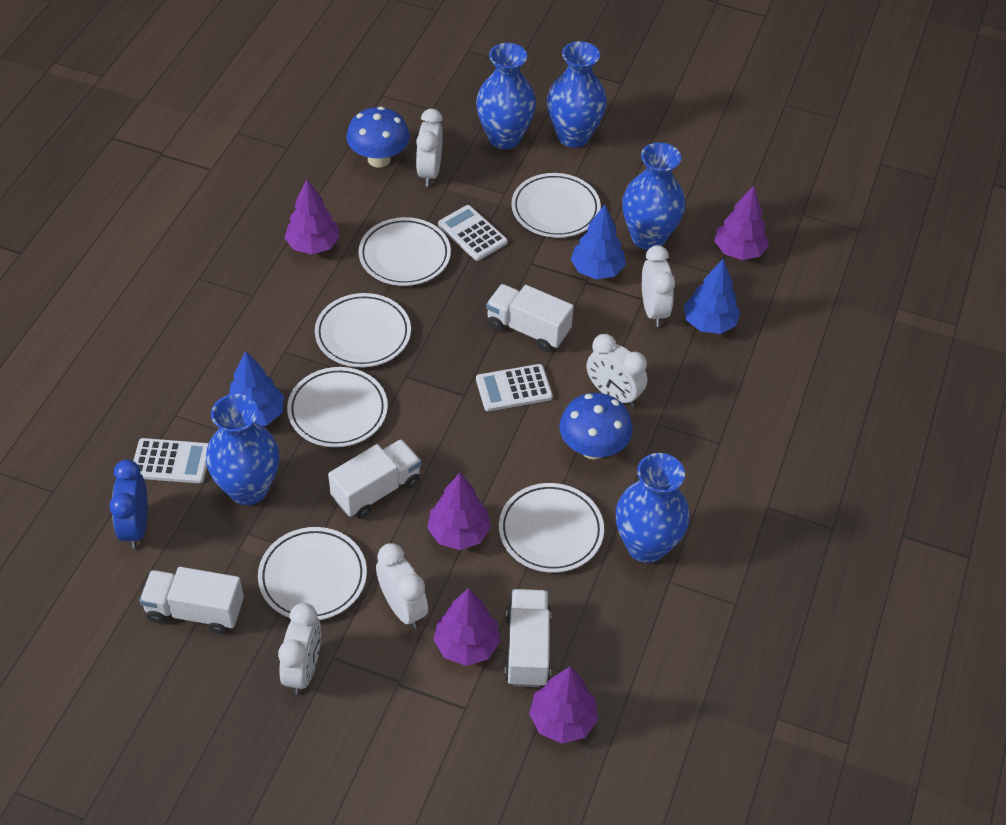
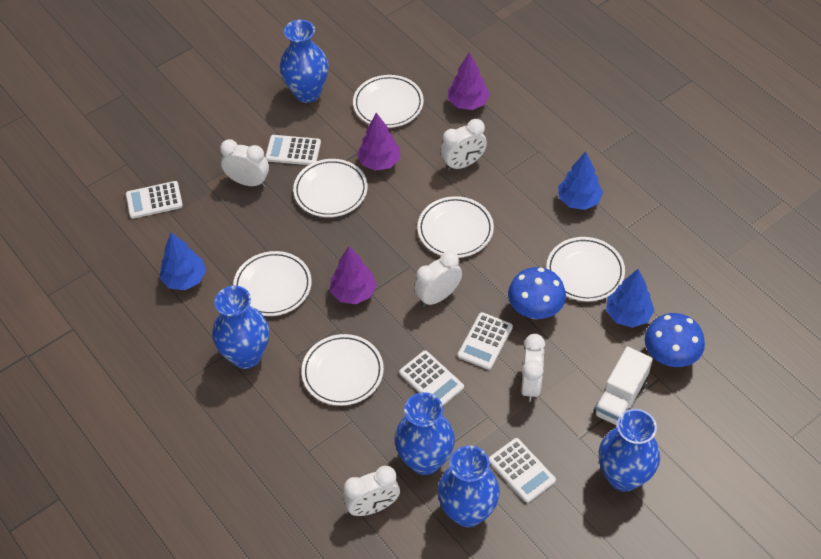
blue clock: 1 -> 0
purple tree: 5 -> 3
white calculator: 3 -> 5
white truck: 4 -> 1

